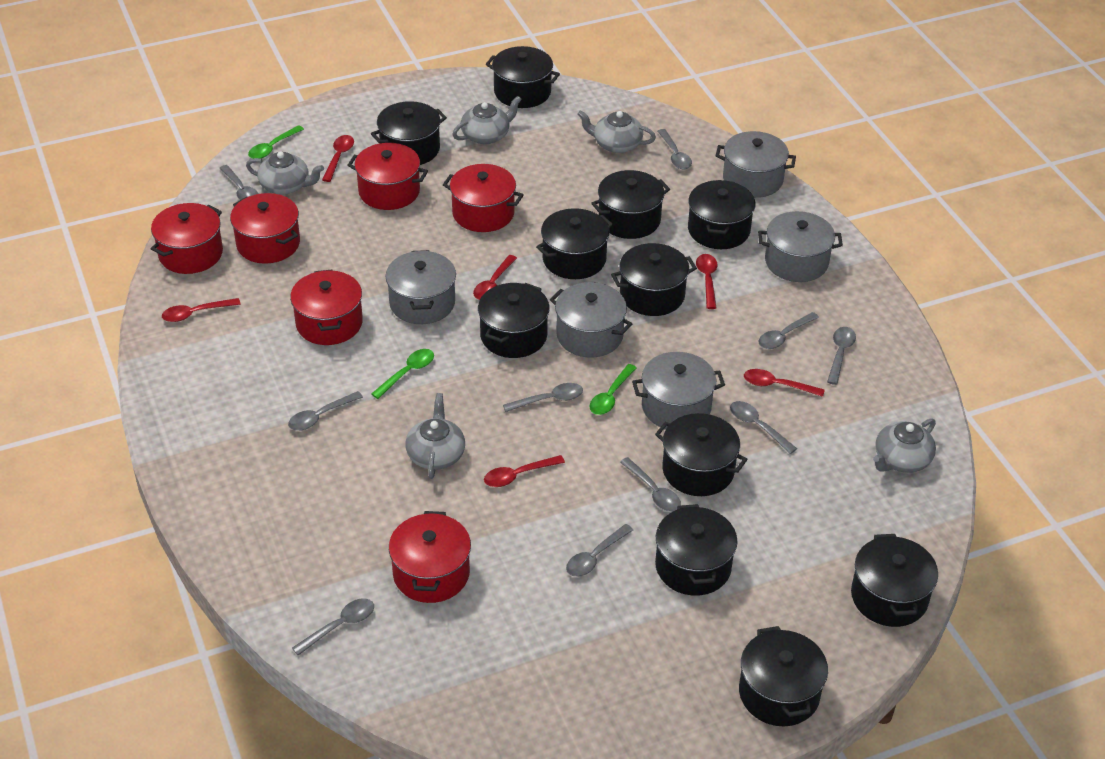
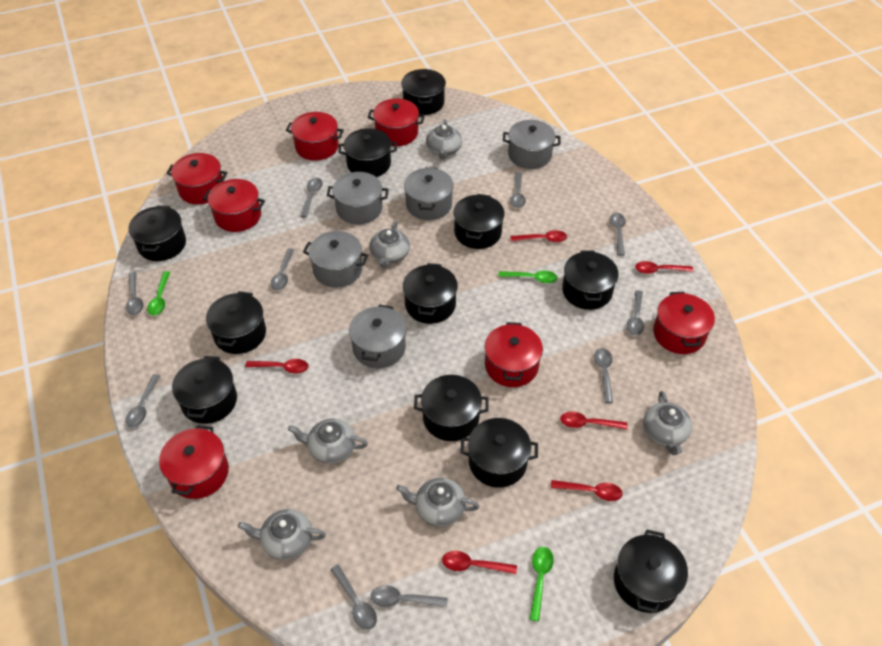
grey teapot: 5 -> 6
red pot: 6 -> 7

